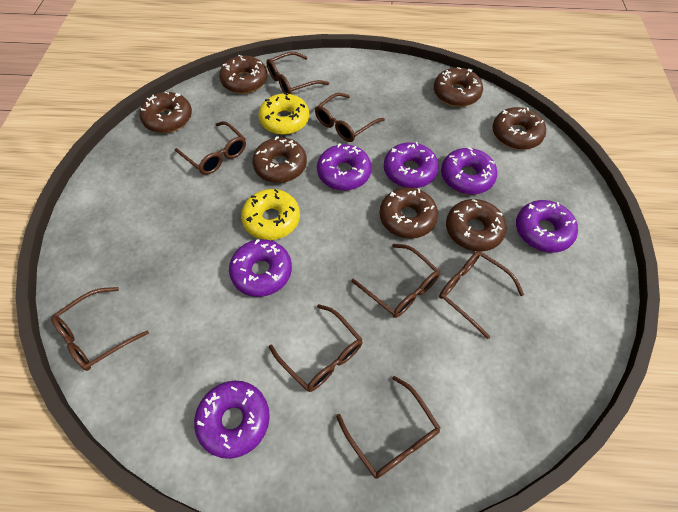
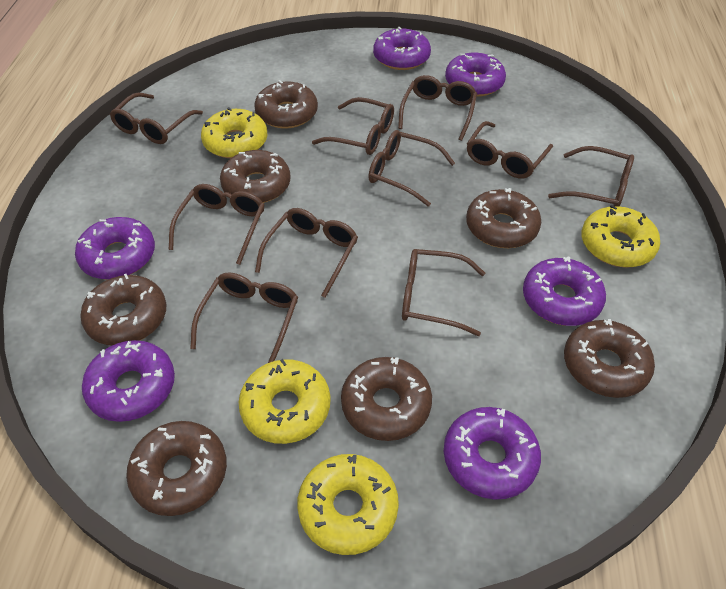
brown glasses: 8 -> 10
yellow donut: 2 -> 4

